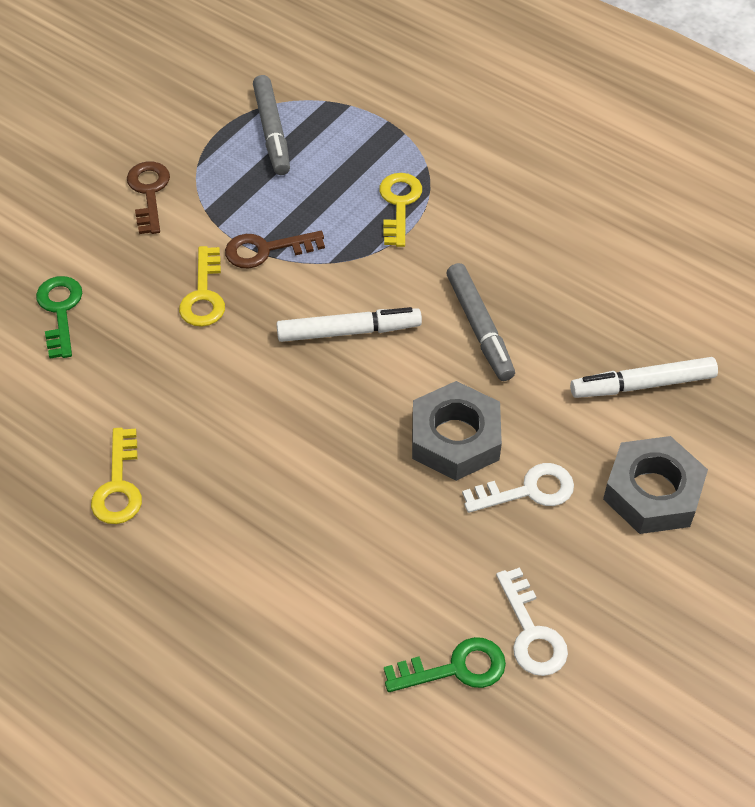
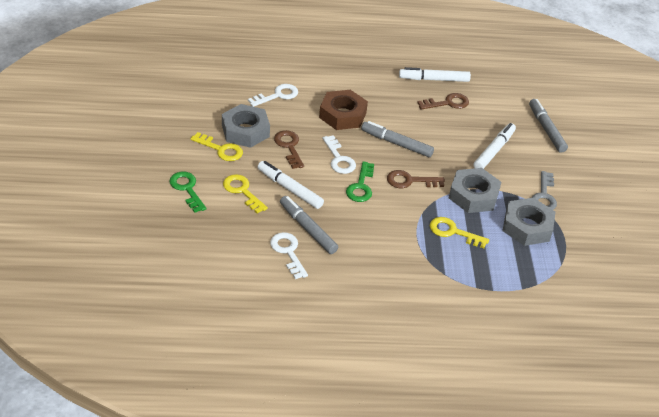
brown key: 2 -> 3
brown nut: 0 -> 1
grey key: 0 -> 1
grey marker: 2 -> 3
grey nut: 2 -> 3
white key: 2 -> 3
white marker: 2 -> 3

